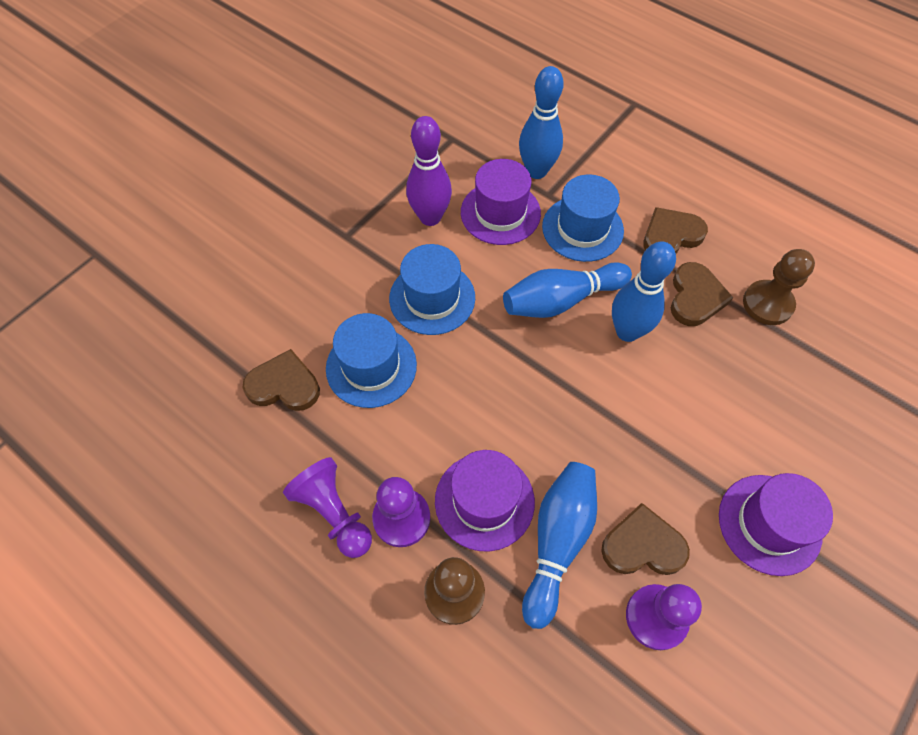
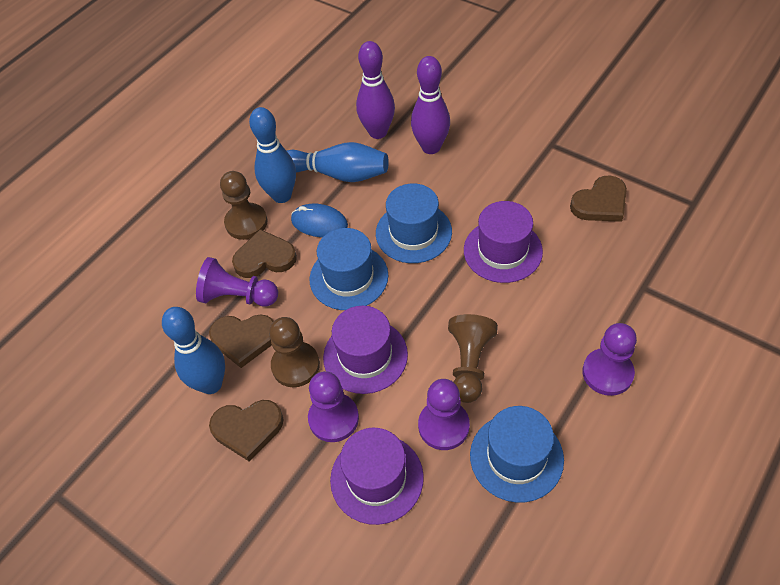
blue bowling pin: 4 -> 3
blue mouse: 0 -> 1
brown pawn: 2 -> 3
purple bowling pin: 1 -> 2
purple pawn: 3 -> 4

